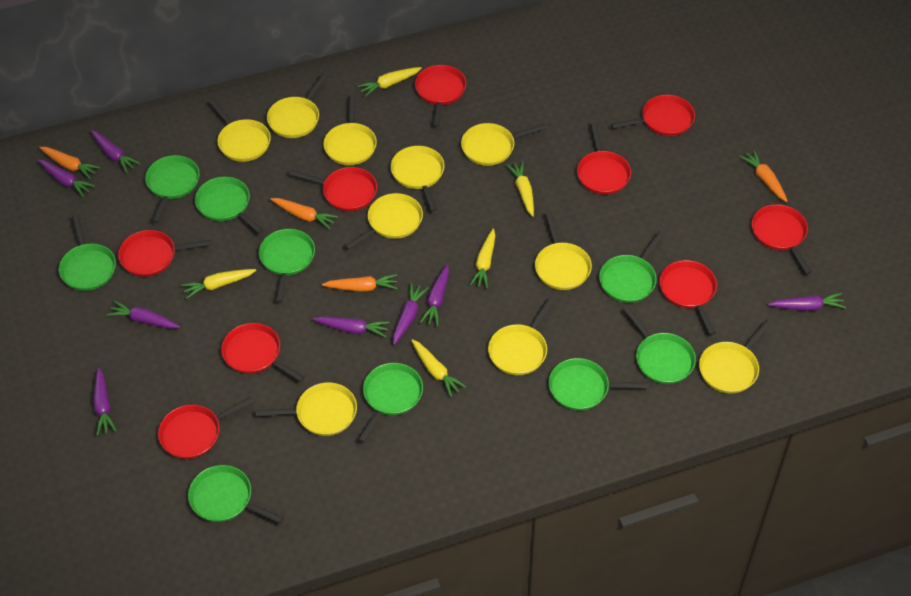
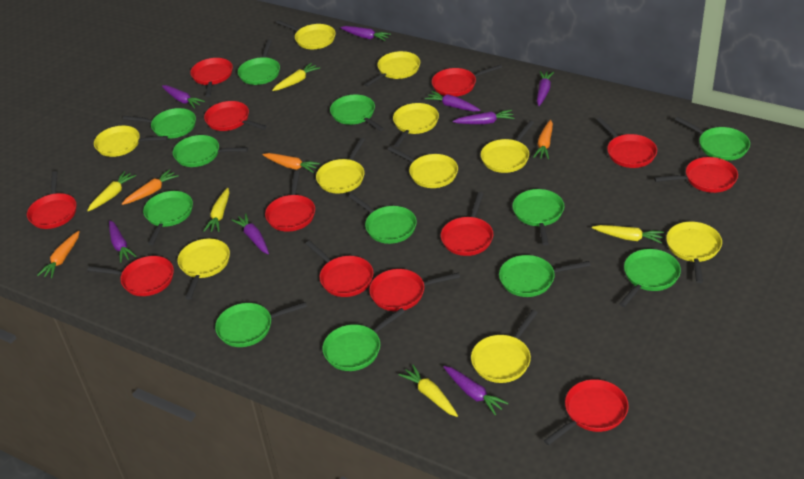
green pan: 9 -> 12
red pan: 9 -> 12

